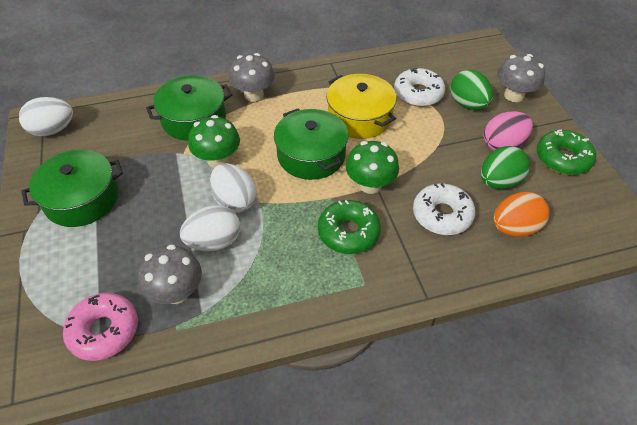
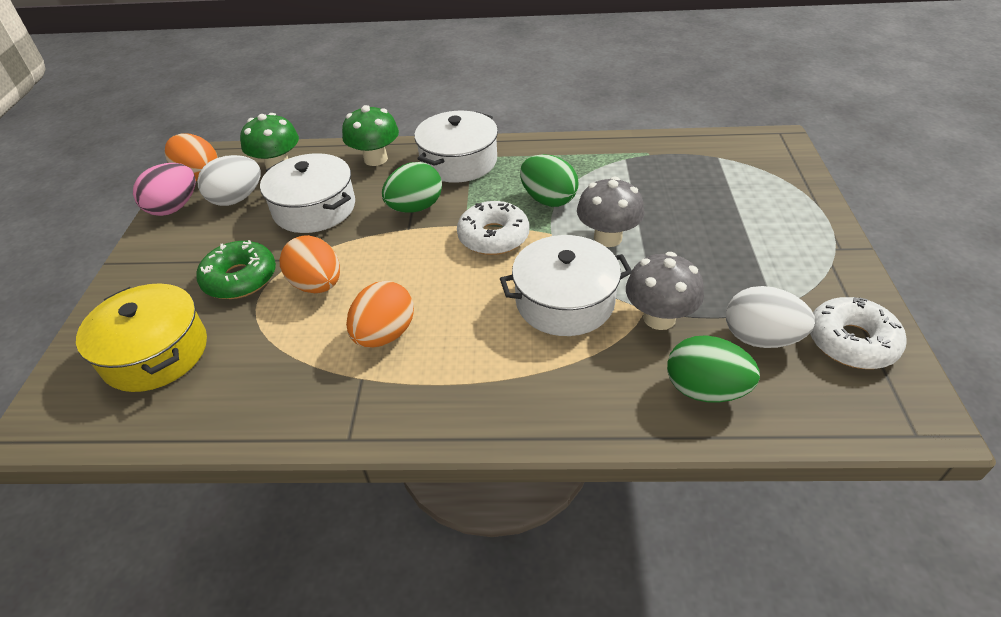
green donut: 2 -> 1
green egg: 2 -> 3
green pot: 3 -> 0
grey mushroom: 3 -> 2
orange egg: 1 -> 3
pink donut: 1 -> 0
white egg: 3 -> 2
white pot: 0 -> 3

